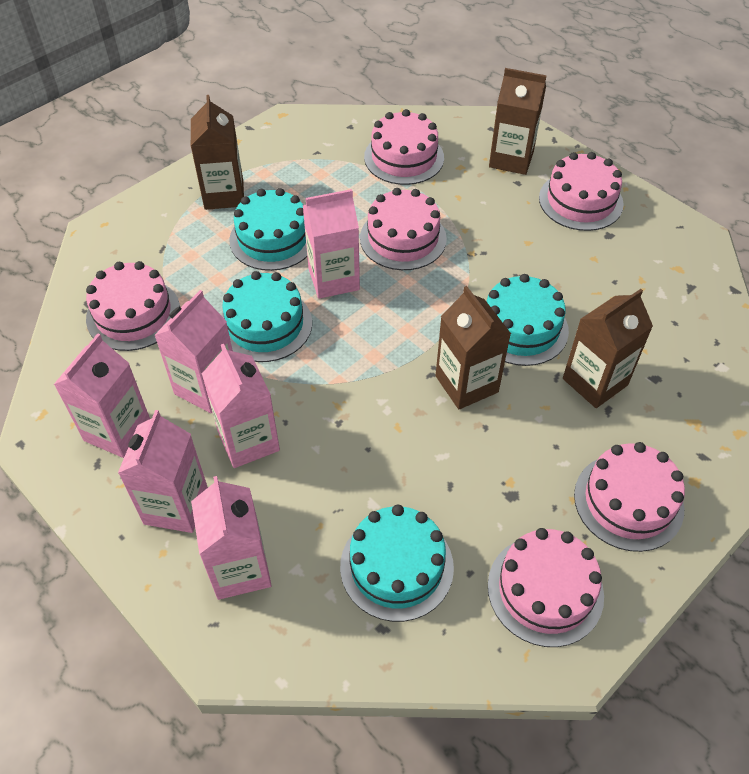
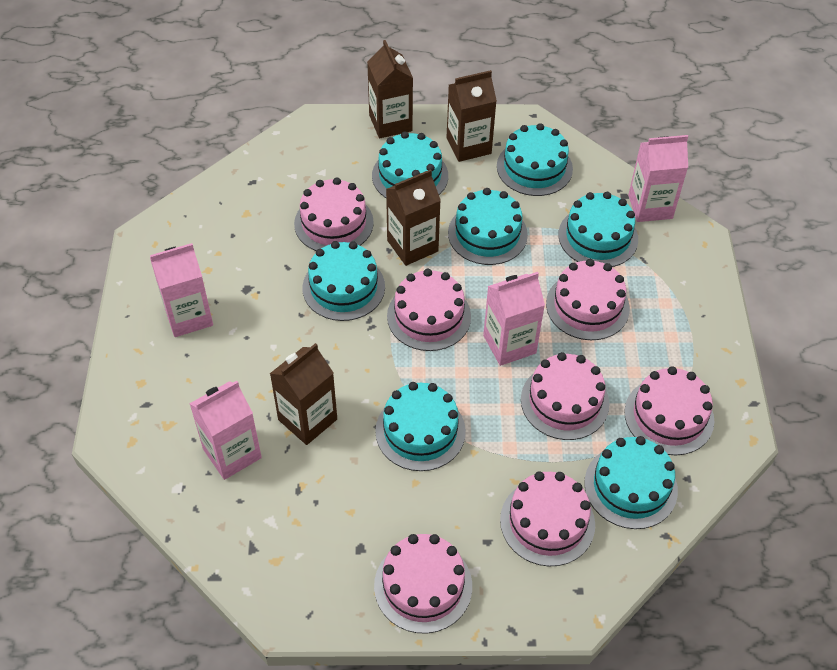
pink cake: 6 -> 7
pink carton: 6 -> 4
turquoise cake: 4 -> 7

